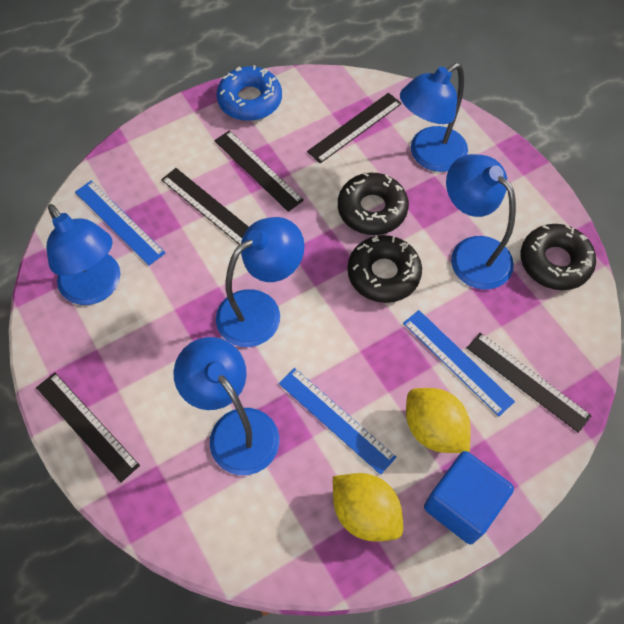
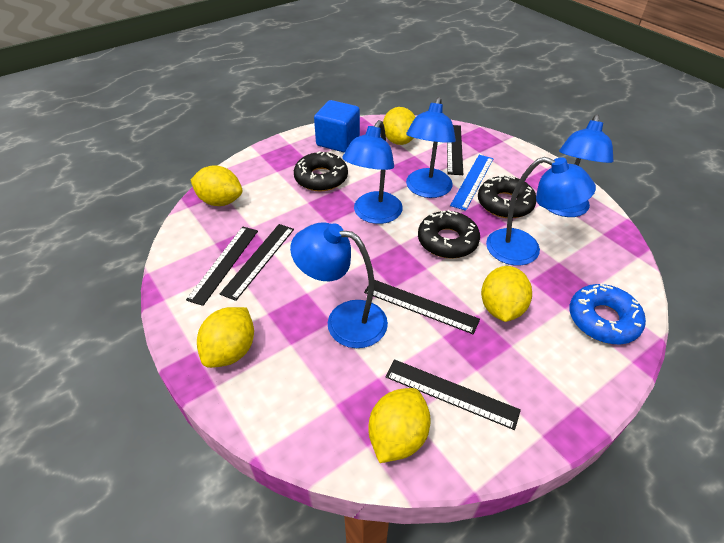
blue ruler: 3 -> 1
yellow lemon: 2 -> 5

